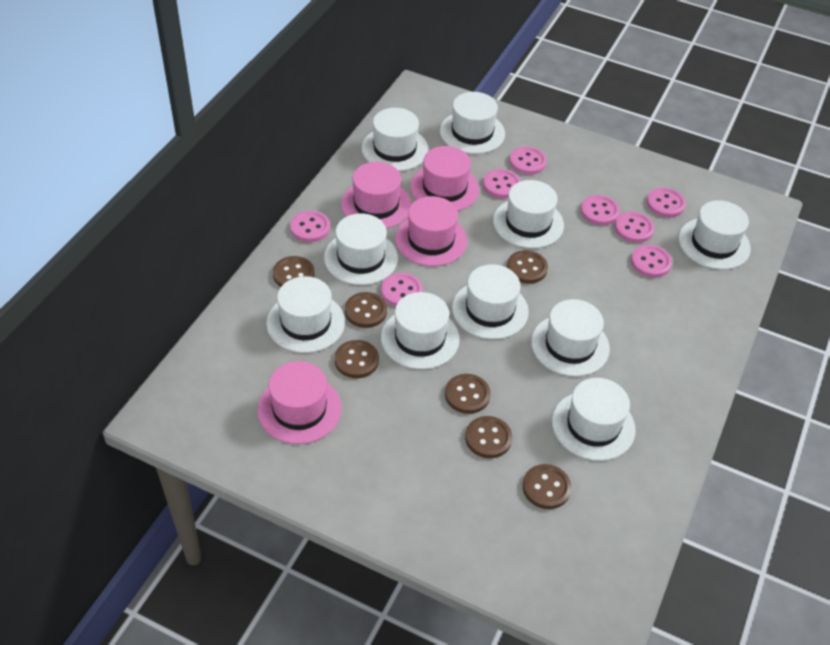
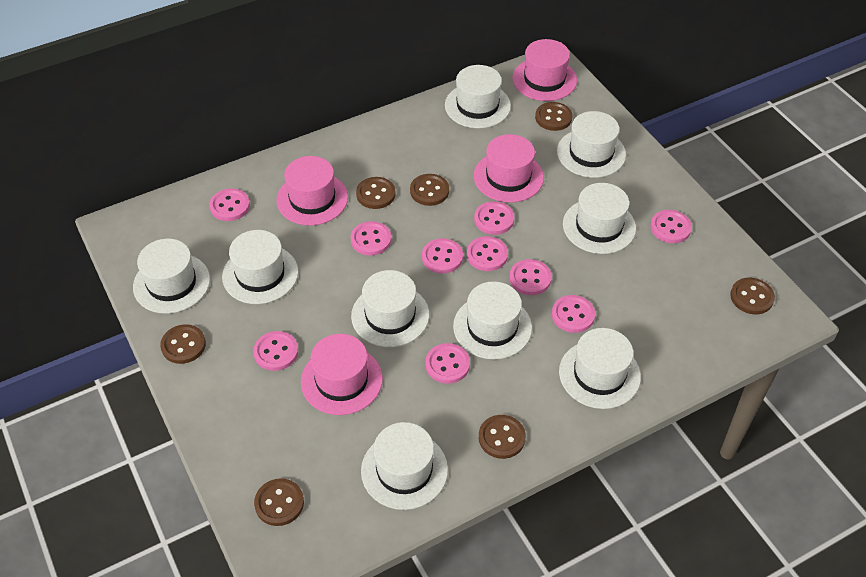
pink button: 8 -> 10
white hat: 10 -> 9

